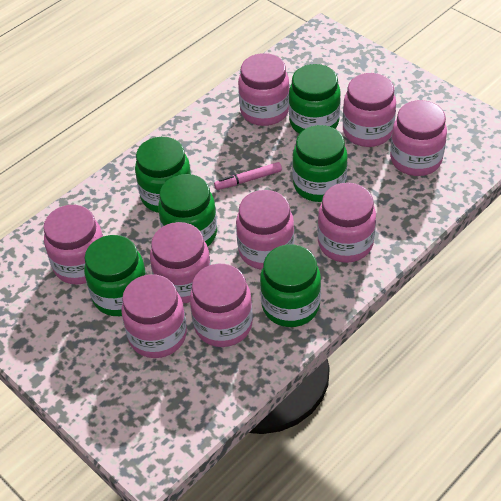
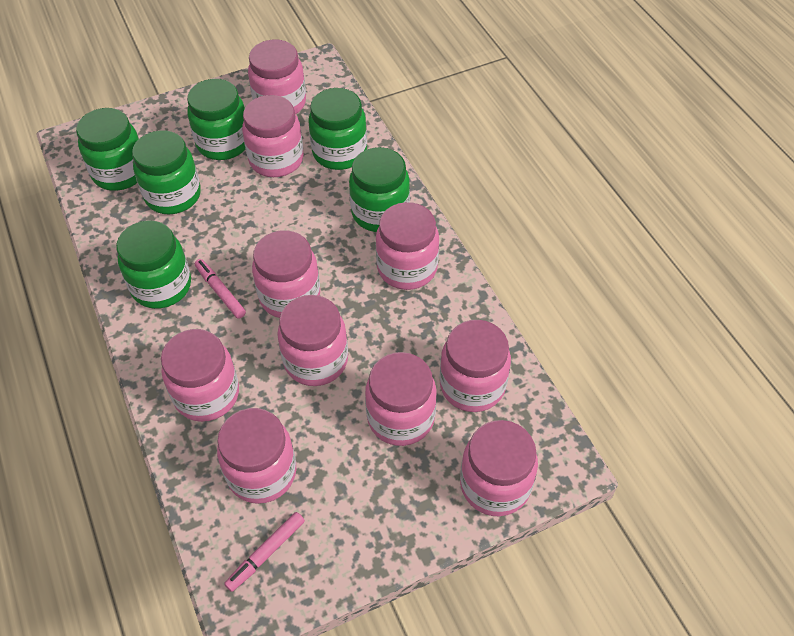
pink jar: 9 -> 10
pink marker: 1 -> 2

